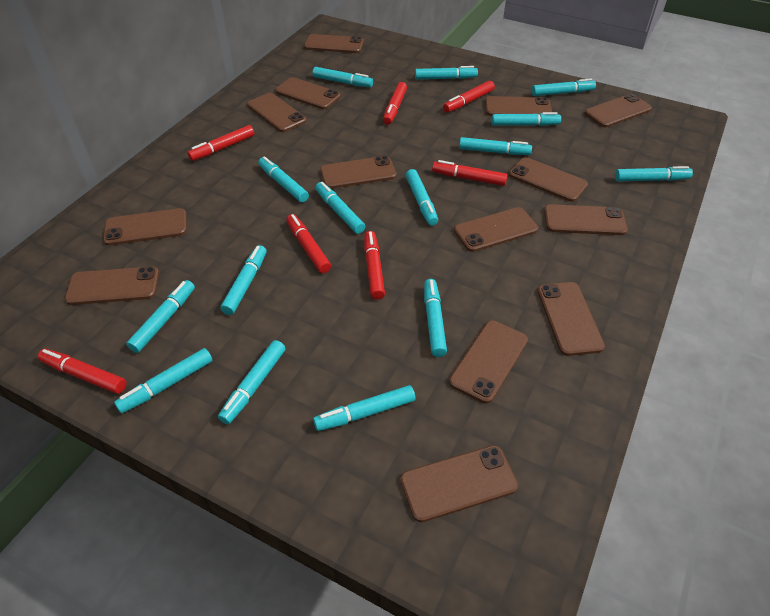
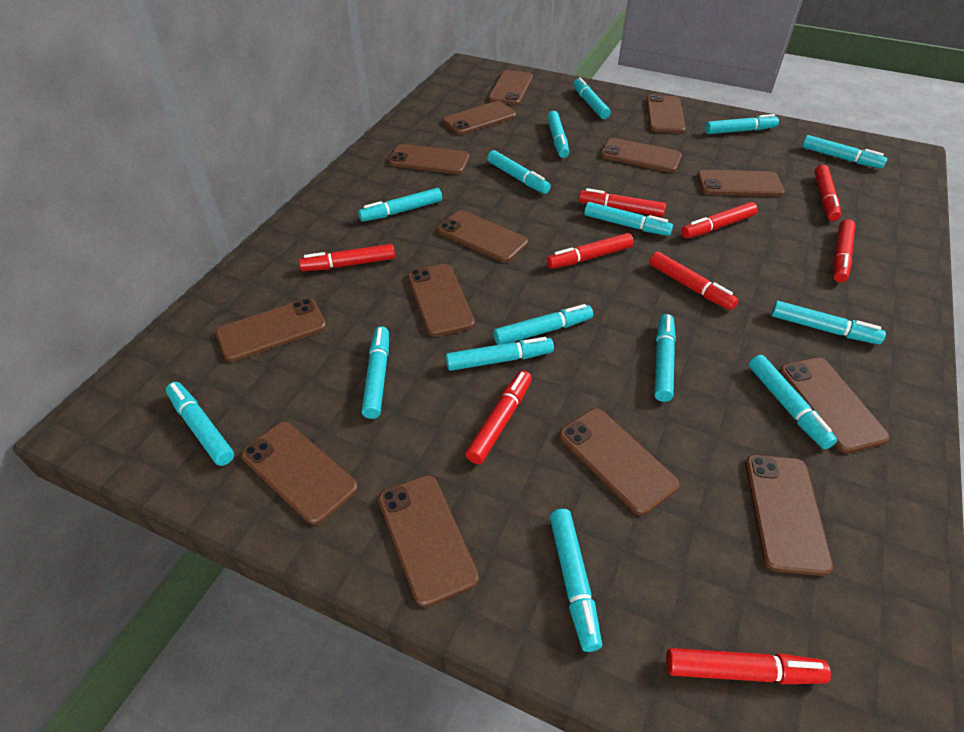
red marker: 7 -> 9

